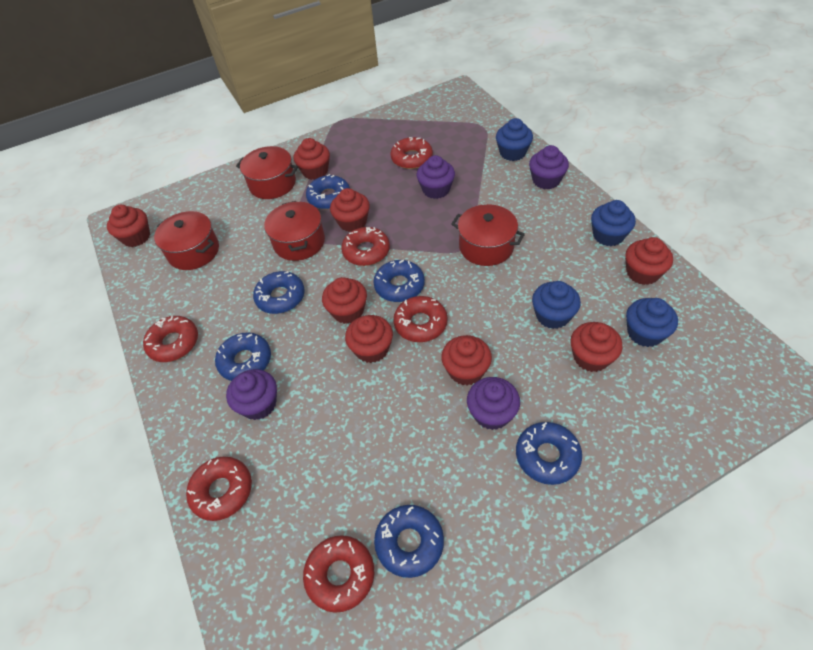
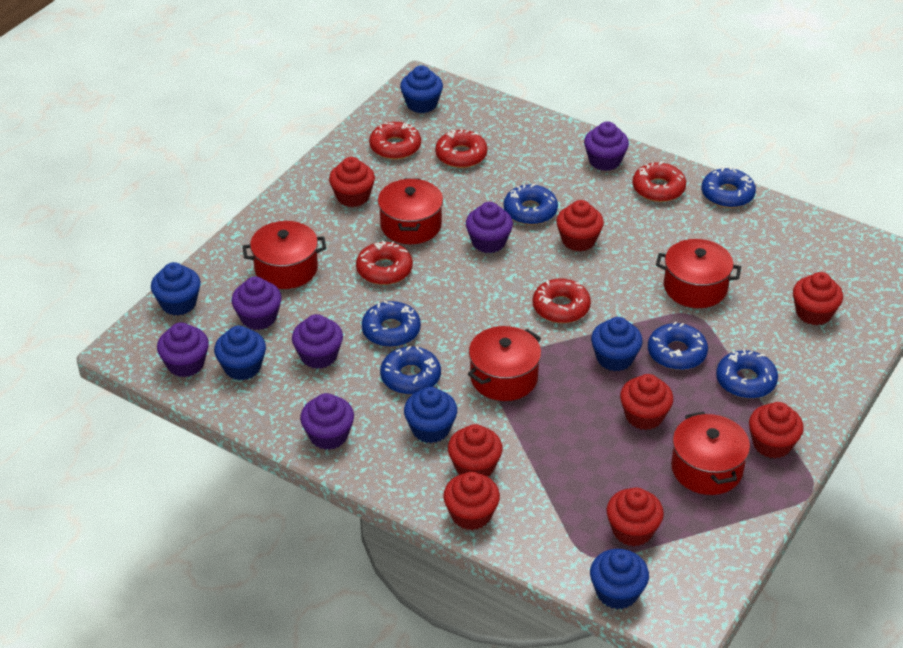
blue cupcake: 4 -> 6
purple cupcake: 4 -> 6
red donut: 6 -> 5
red pot: 4 -> 5

